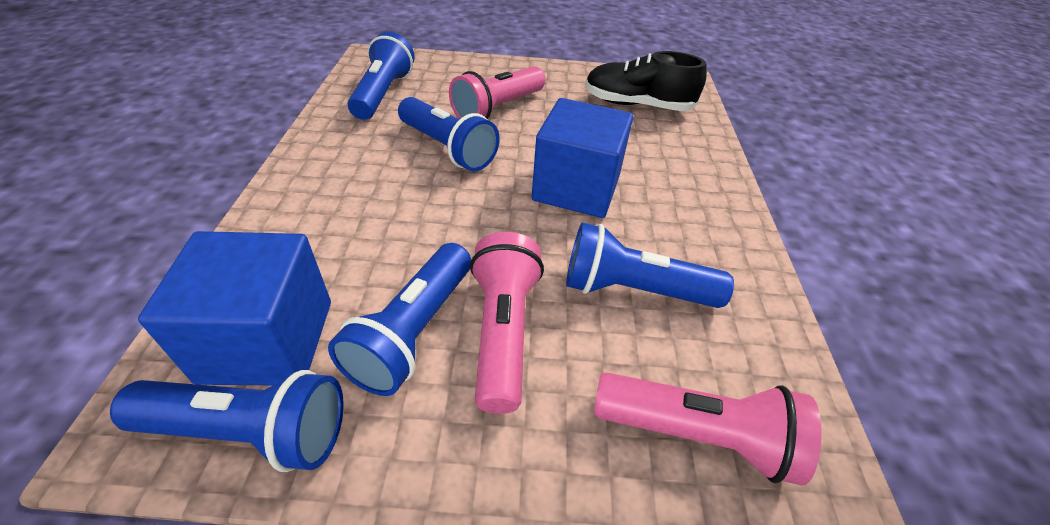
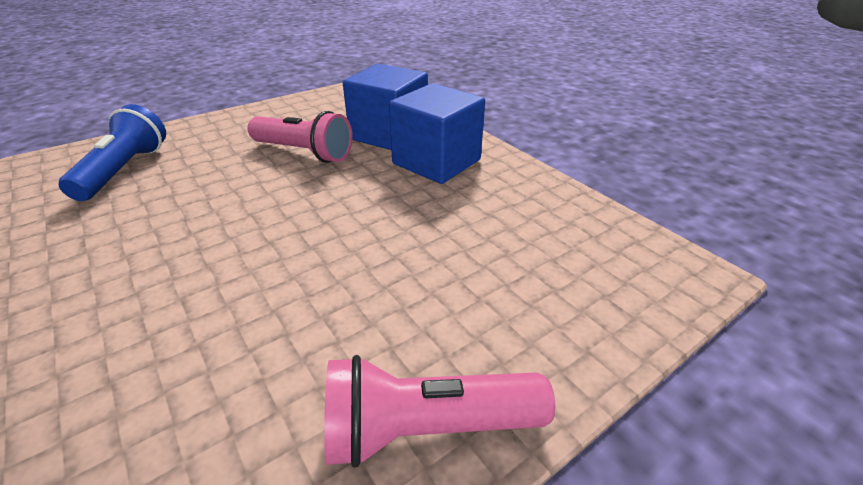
black shoe: 1 -> 0
blue flashlight: 5 -> 1
pink flashlight: 3 -> 2

